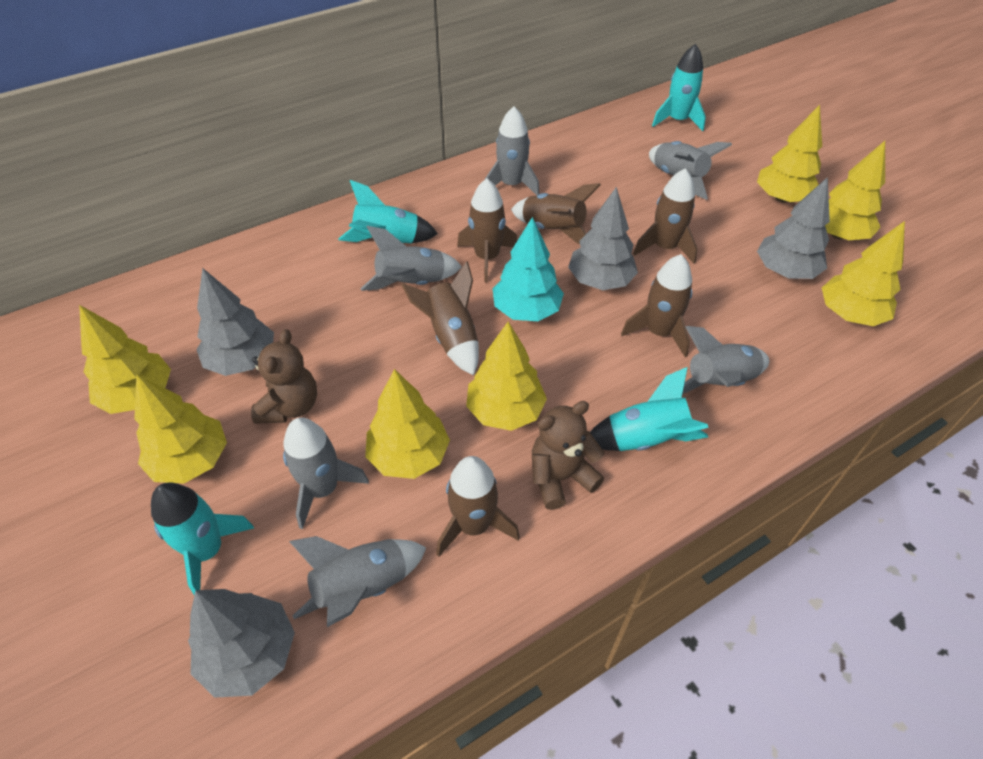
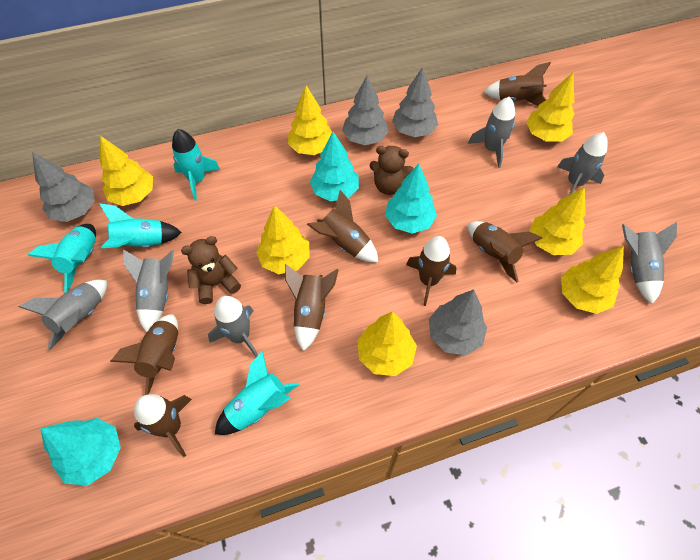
brown rocket: 6 -> 7
turquoise tree: 1 -> 3

